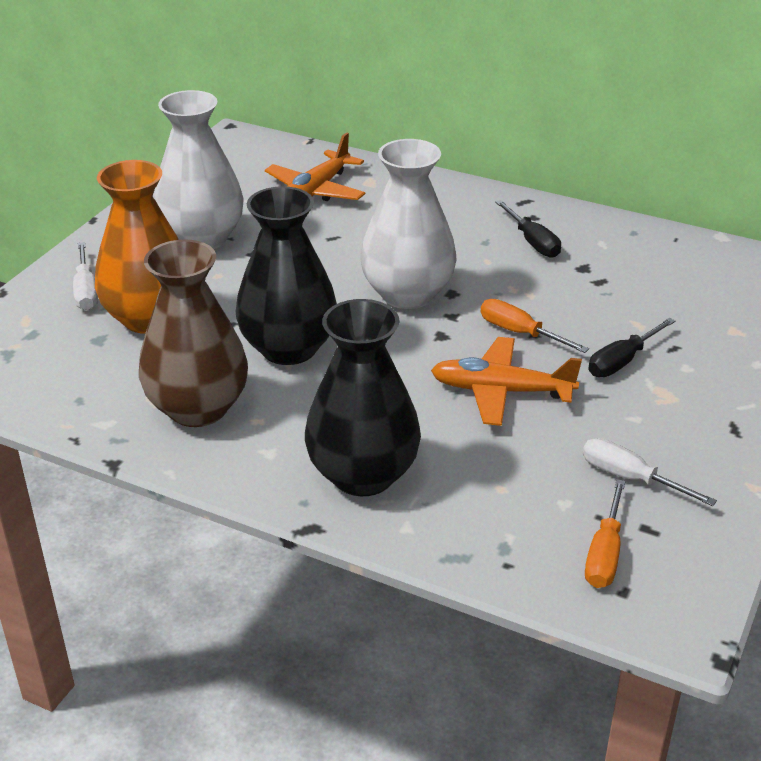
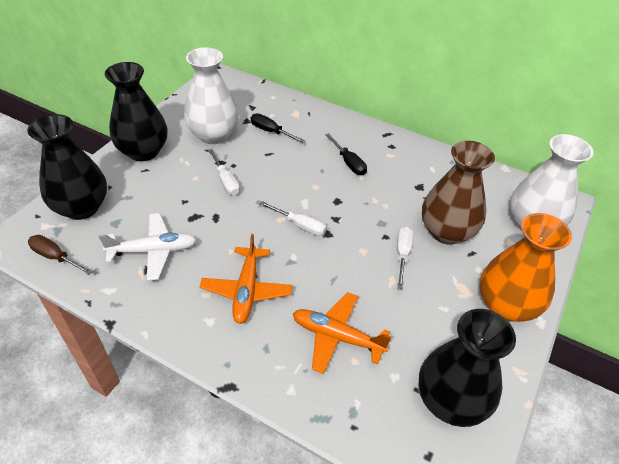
black vase: 2 -> 3
brown screwdriver: 0 -> 1
orange screwdriver: 2 -> 0
white plane: 0 -> 1
white screwdriver: 2 -> 3

